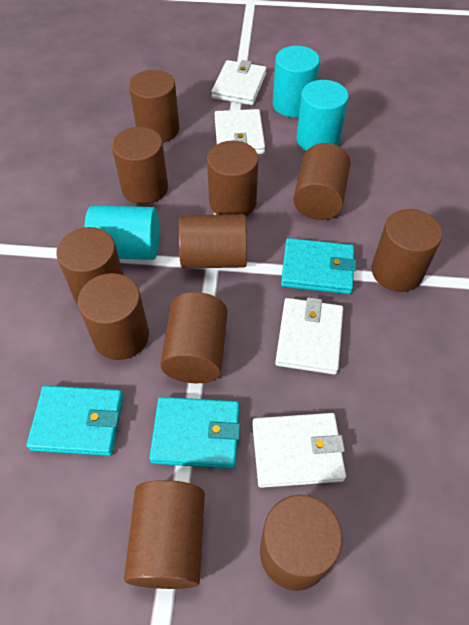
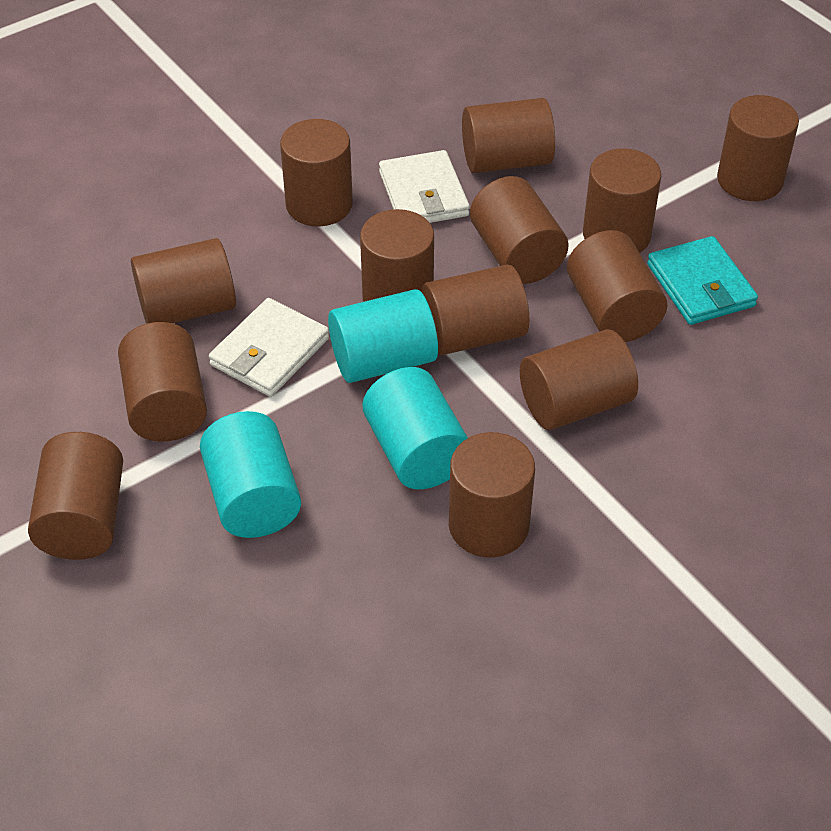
brown cylinder: 11 -> 13
turquoise wallet: 3 -> 1
white wallet: 4 -> 2

